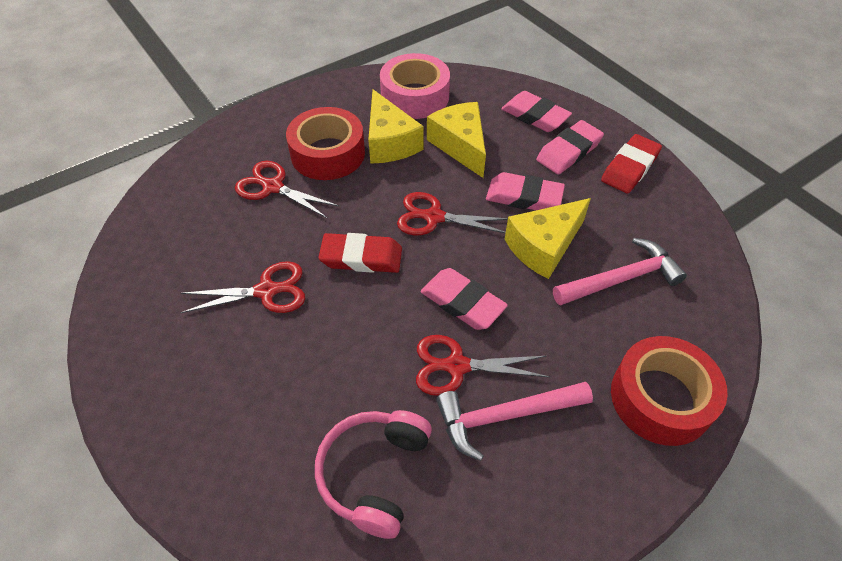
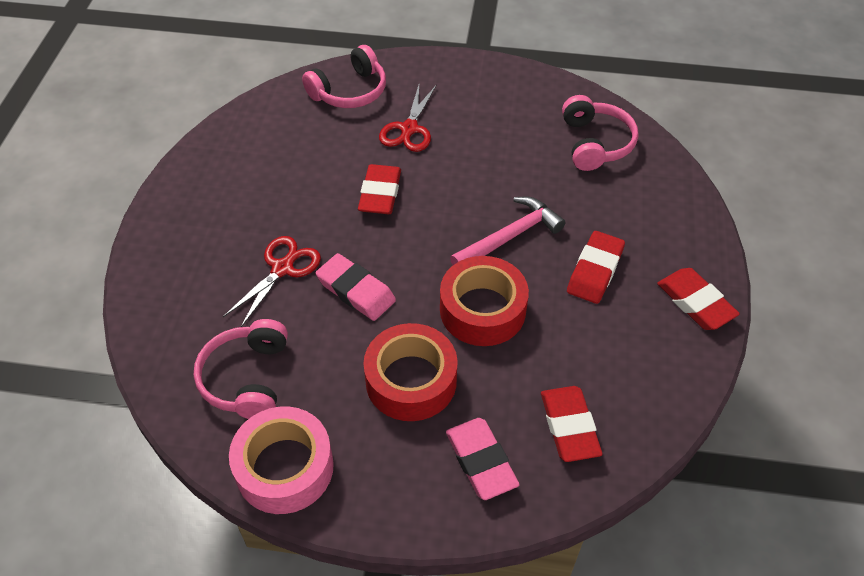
pink eraser: 4 -> 2
pink hammer: 2 -> 1
pink headphones: 1 -> 3
red eraser: 2 -> 4
red scissors: 4 -> 2
yellow cheese: 3 -> 0

